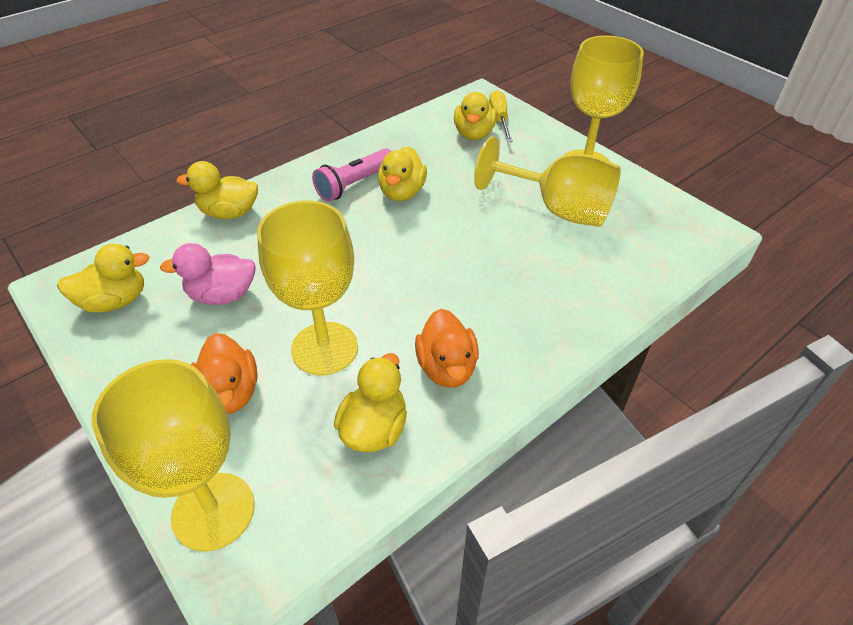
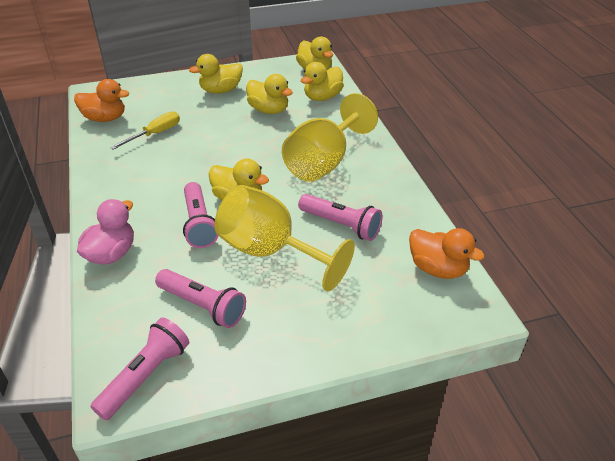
pink flashlight: 1 -> 4
yellow goblet: 4 -> 2

